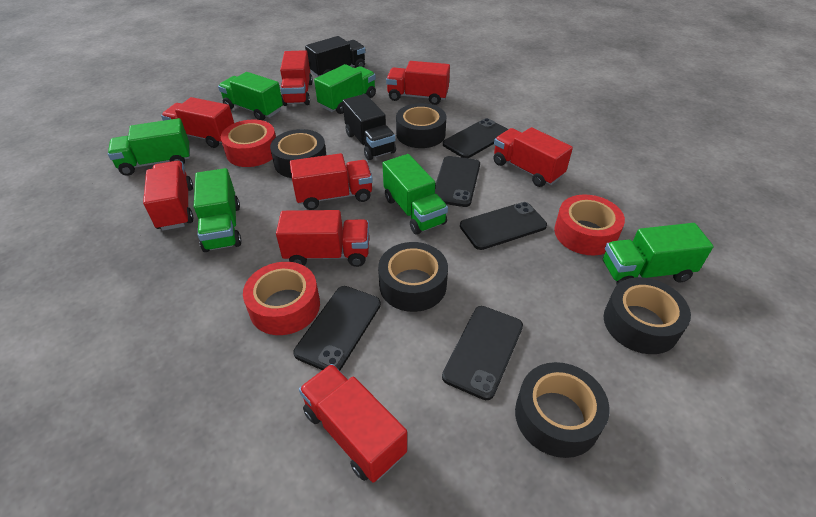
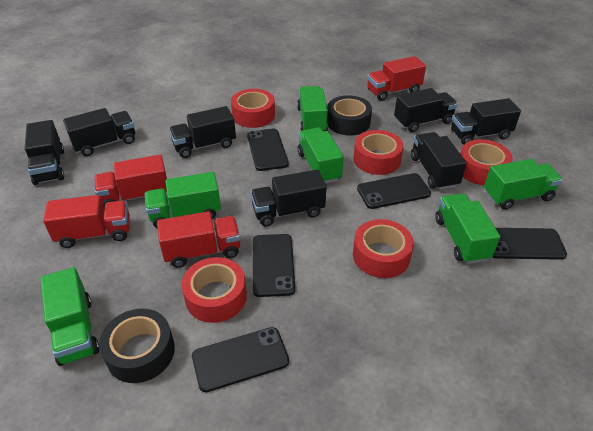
black tape: 5 -> 2
black truck: 2 -> 7
red tape: 3 -> 5
red truck: 8 -> 4

